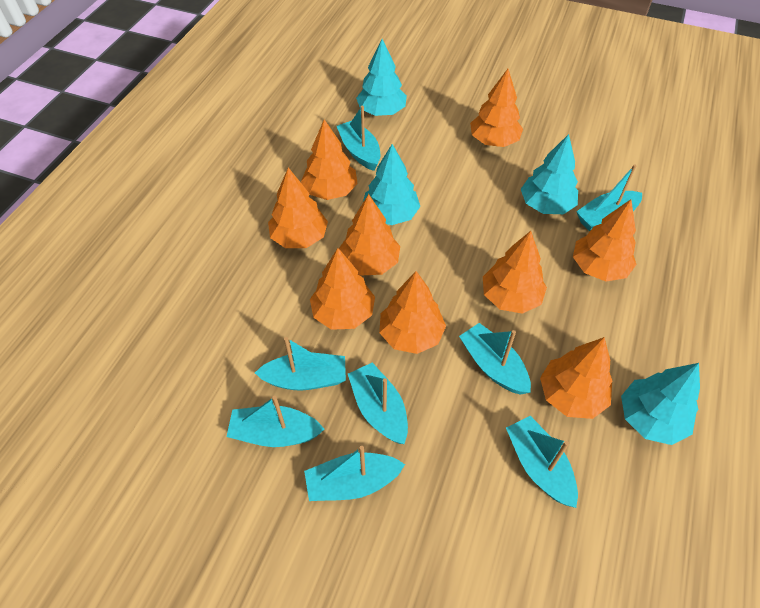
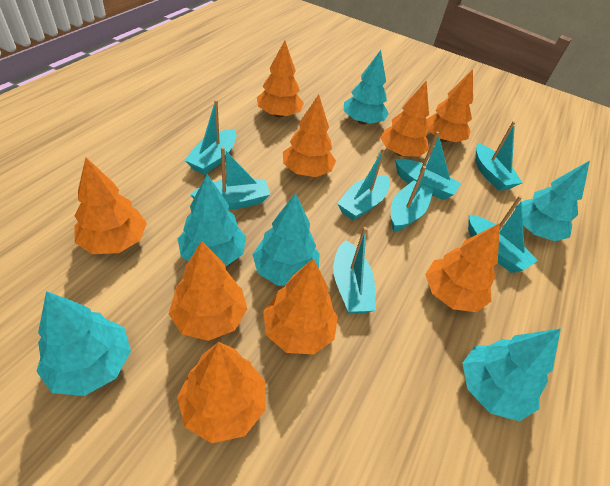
turquoise tree: 4 -> 6

